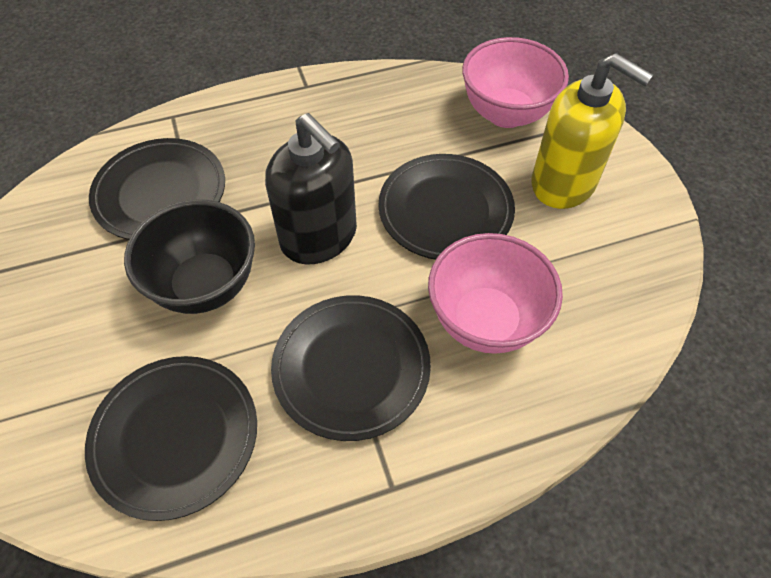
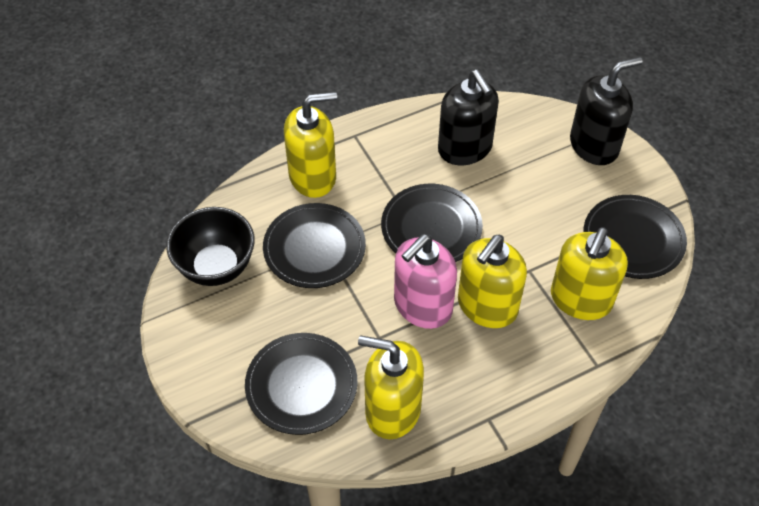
black soap dispenser: 1 -> 2
pink bowl: 2 -> 0
pink soap dispenser: 0 -> 1
yellow soap dispenser: 1 -> 4

